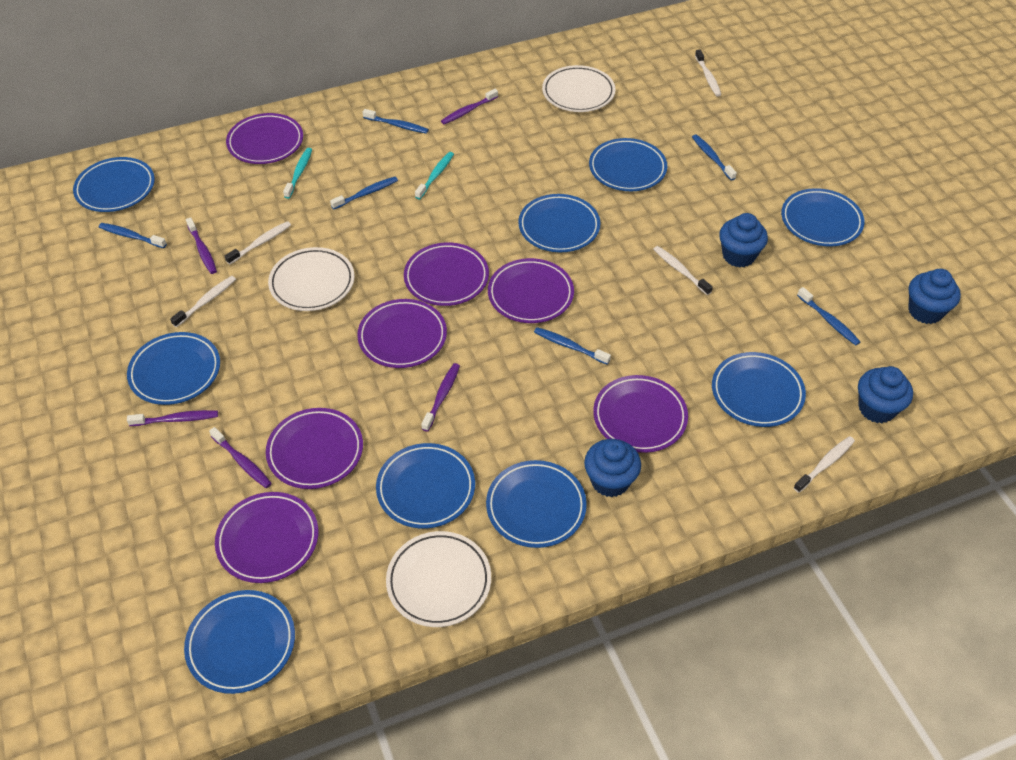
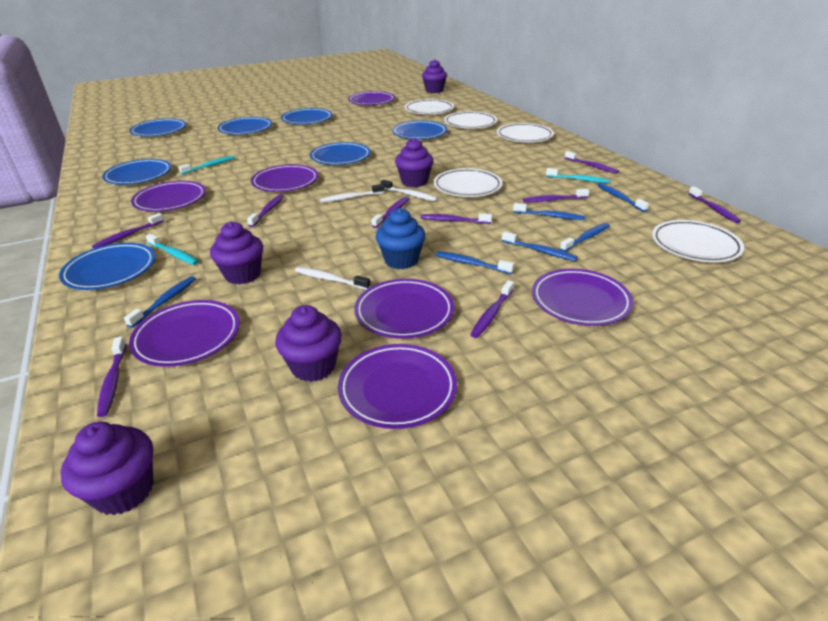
blue cupcake: 4 -> 1
blue plate: 9 -> 7
purple cupcake: 0 -> 5
purple toothbrush: 5 -> 9
turquoise toothbrush: 2 -> 3
white plate: 3 -> 5
white toothbrush: 5 -> 3

